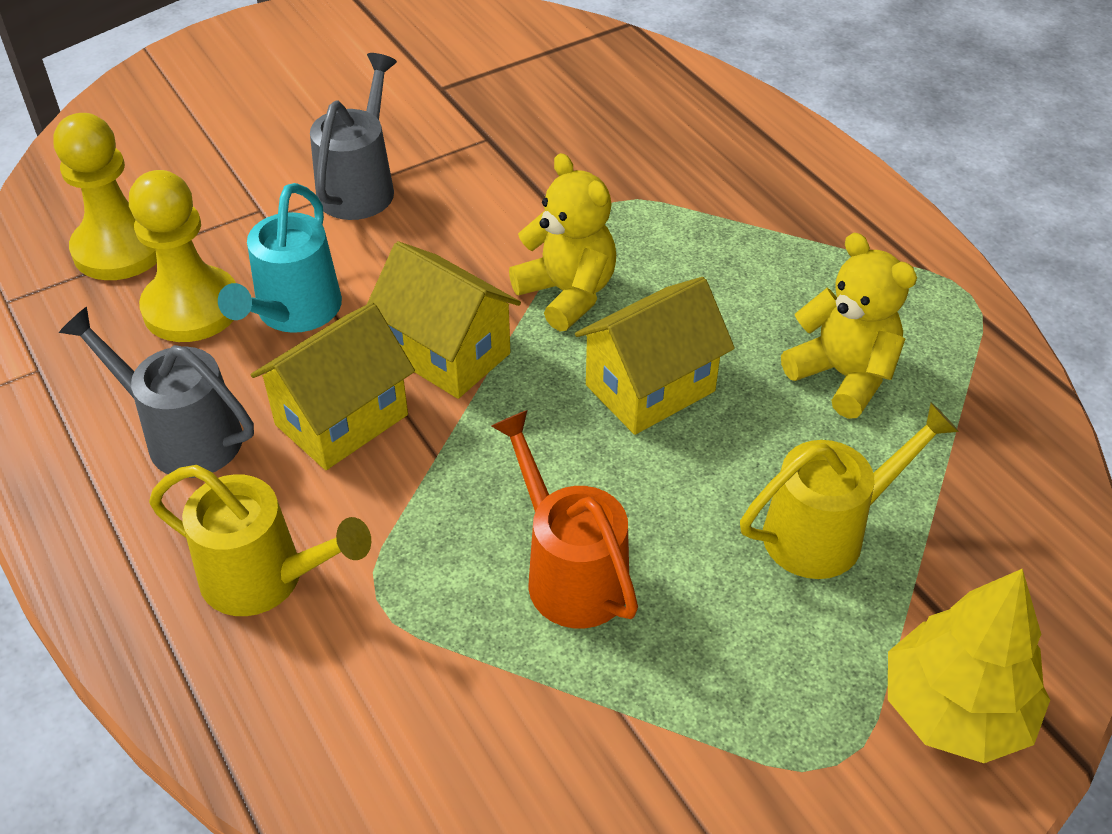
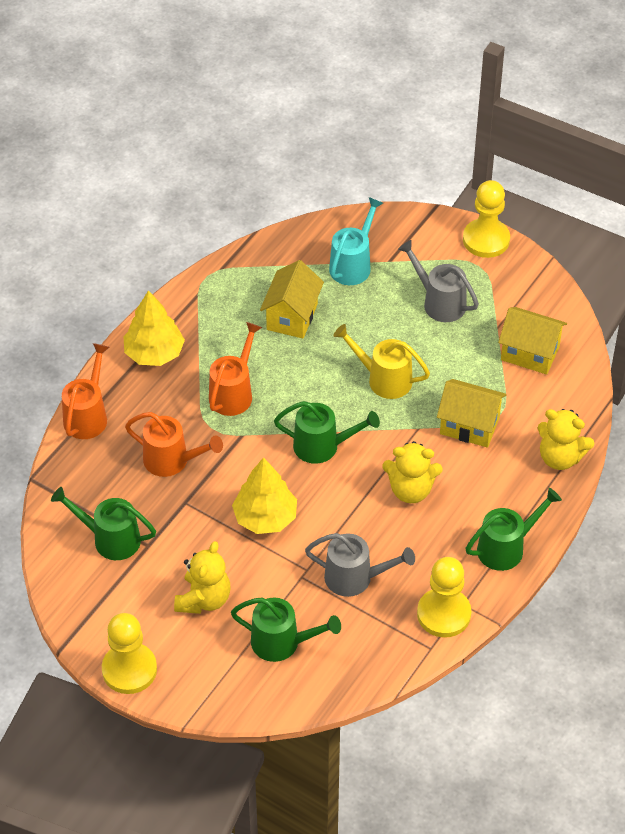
green watering can: 0 -> 4
orange watering can: 1 -> 3
yellow pawn: 2 -> 3
yellow teddy bear: 2 -> 3
yellow tree: 1 -> 2
yellow watering can: 2 -> 1

